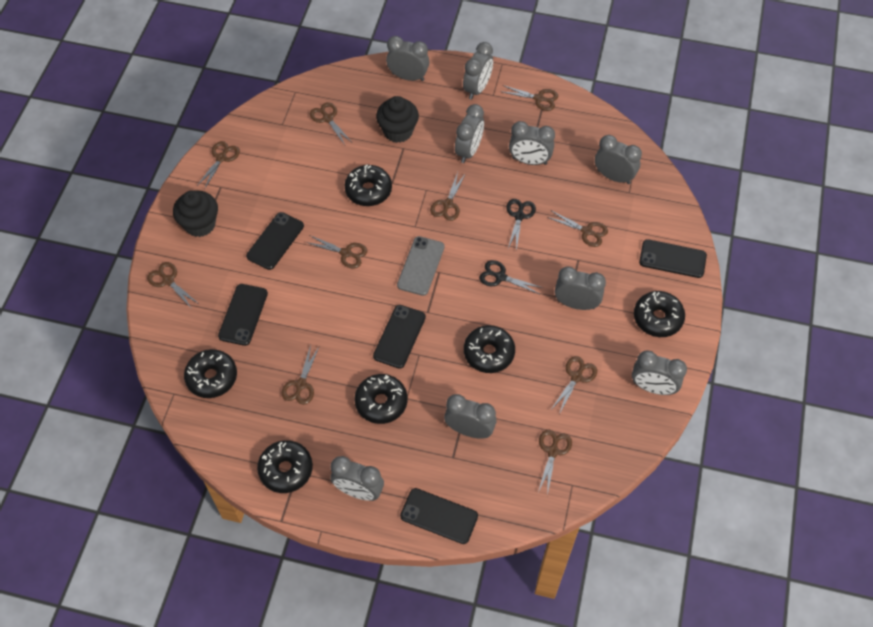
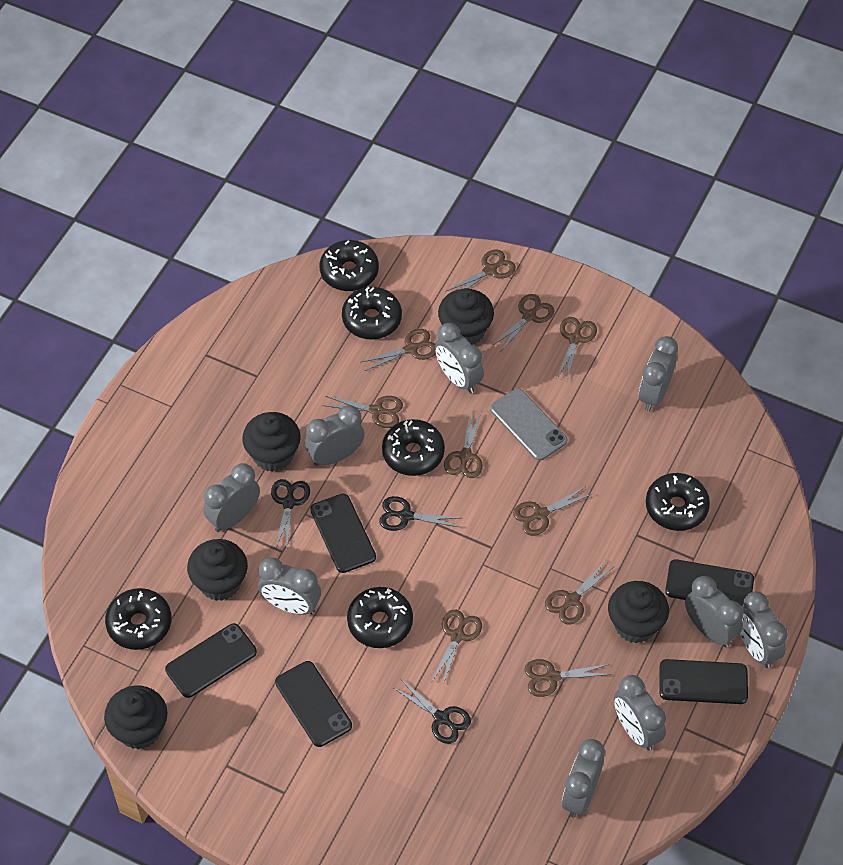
black cupcake: 2 -> 5
black scissors: 2 -> 3

